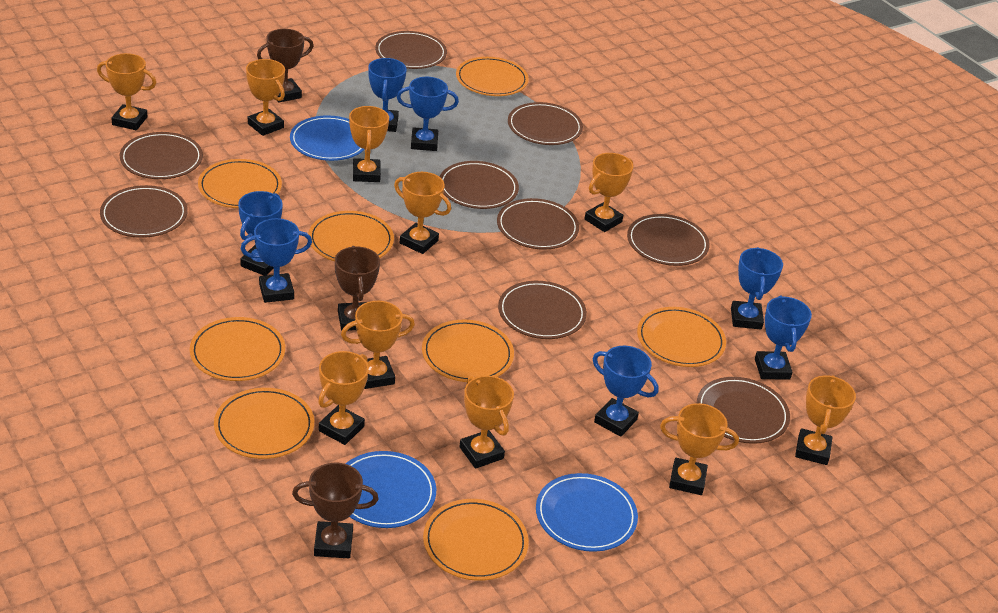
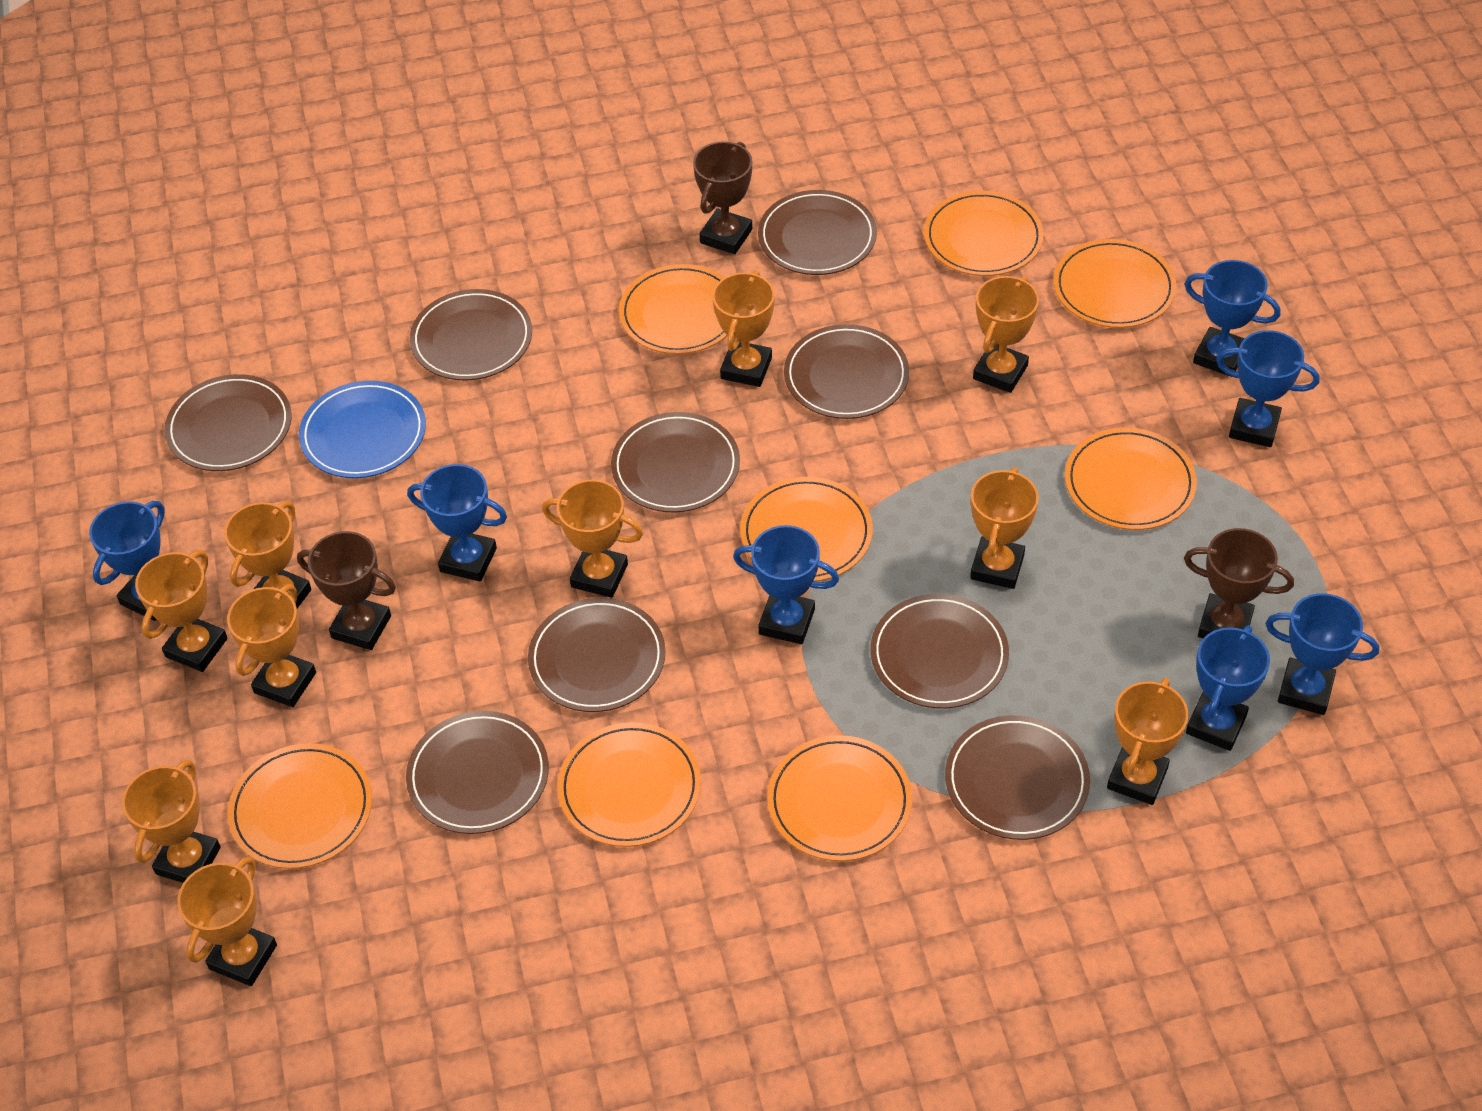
blue plate: 3 -> 1

